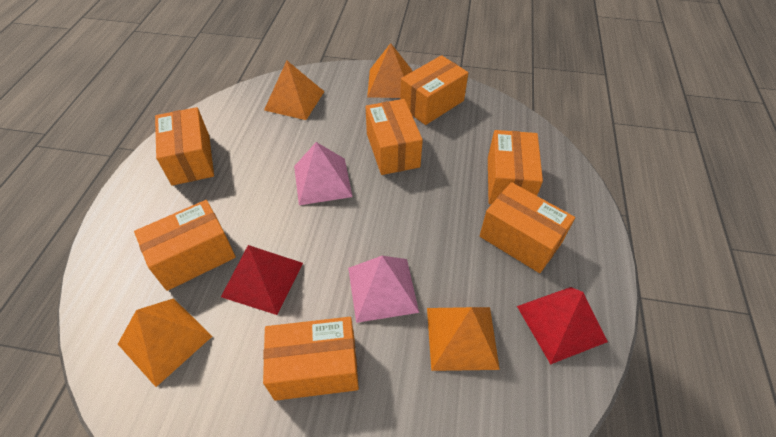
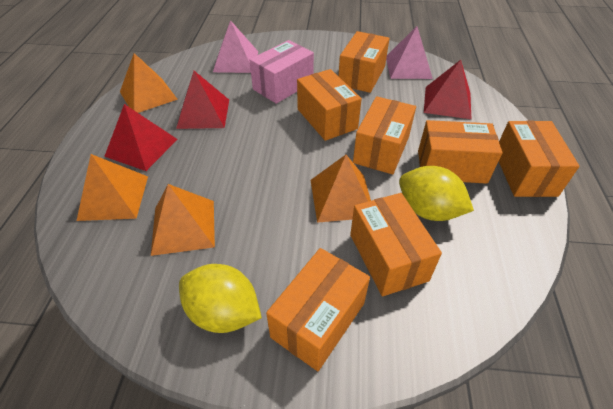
pink box: 0 -> 1
red pyramid: 2 -> 3
yellow lemon: 0 -> 2

